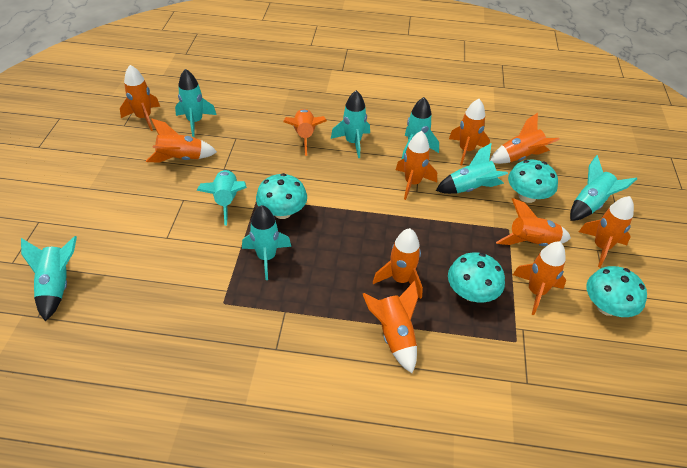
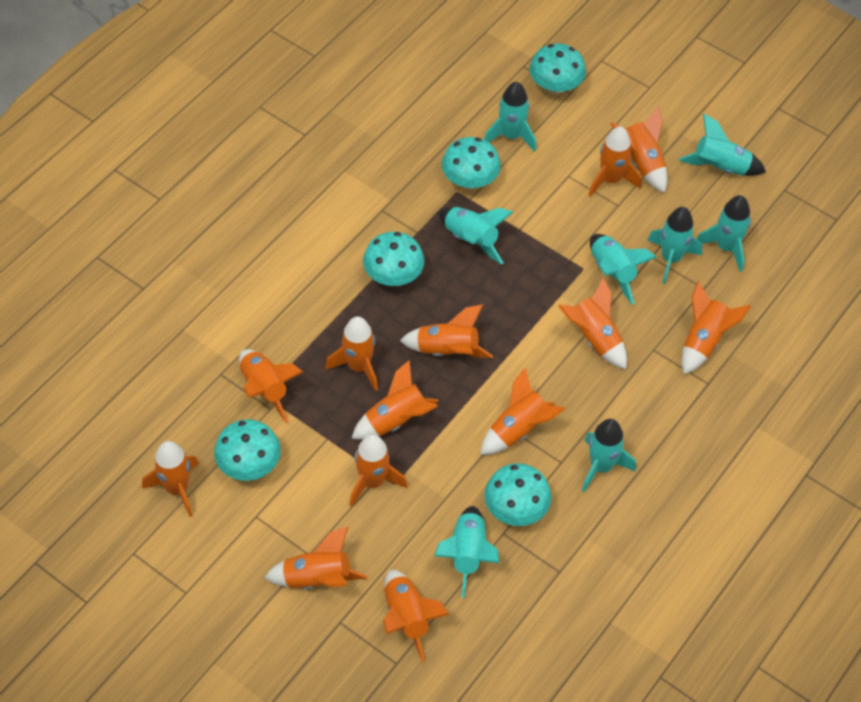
orange rocket: 11 -> 13
turquoise mushroom: 4 -> 5

